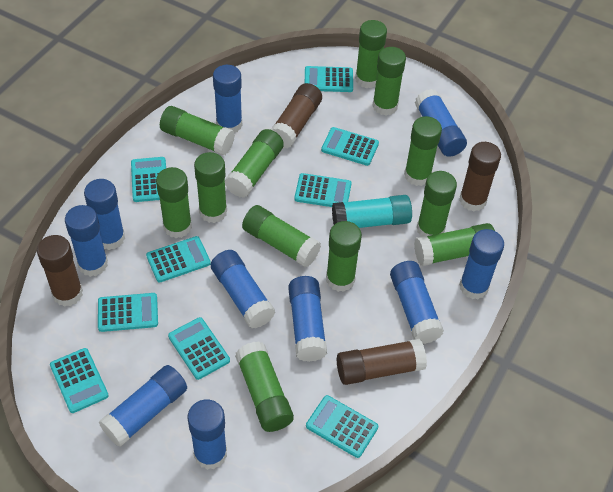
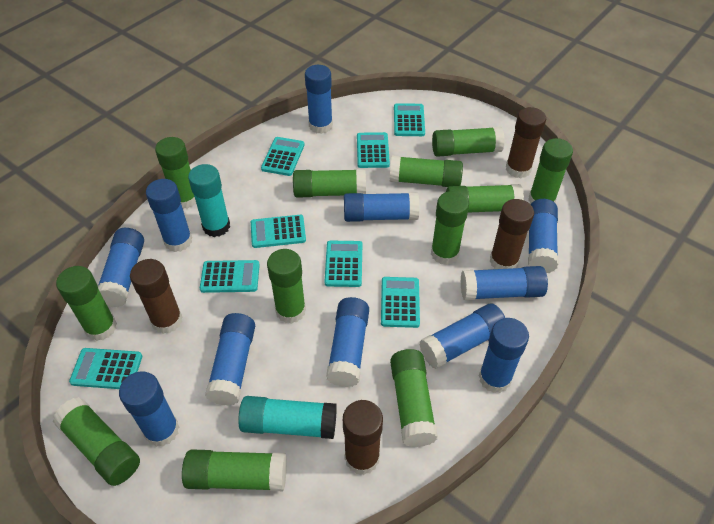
blue glue stick: 10 -> 11
turquoise calculator: 9 -> 8
turquoise glue stick: 1 -> 2

